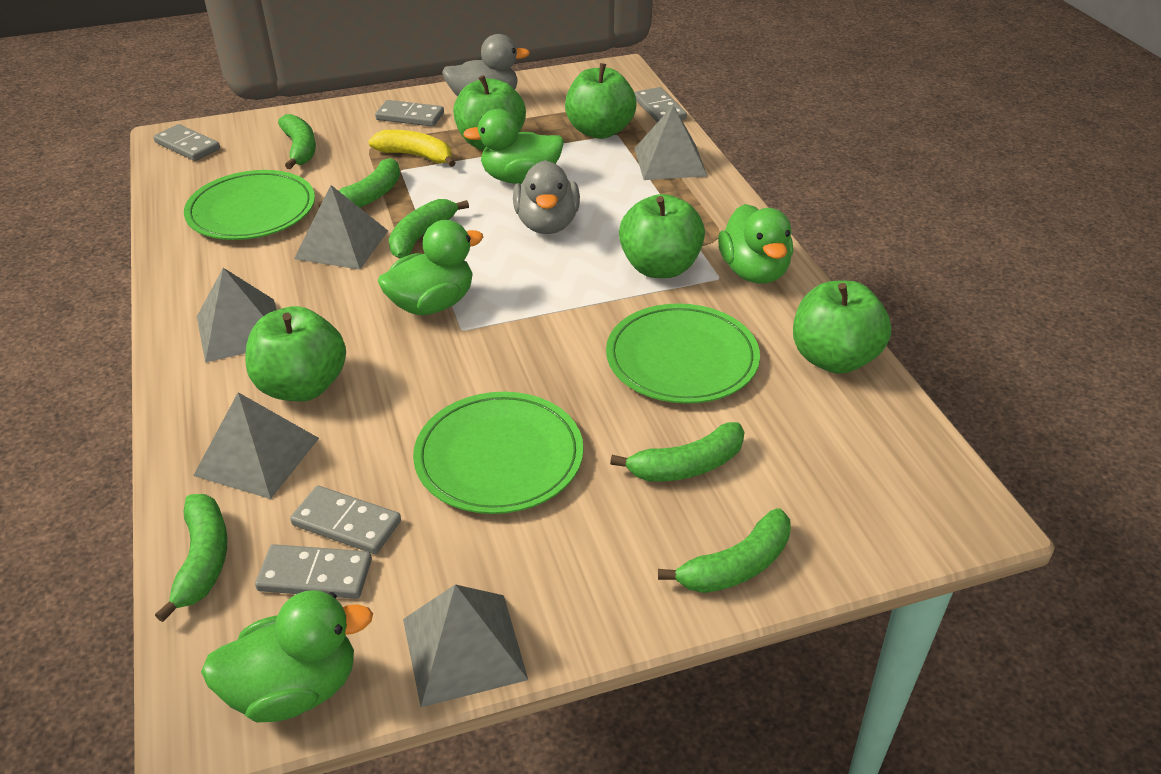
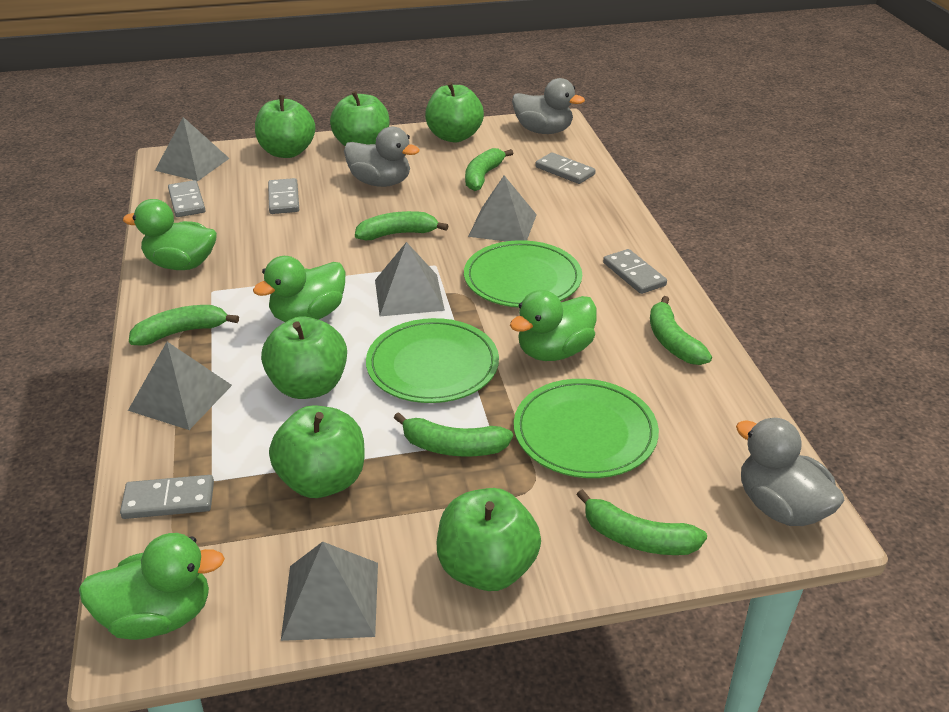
green apple: 5 -> 6
grey duck: 2 -> 3
yellow banana: 1 -> 0

